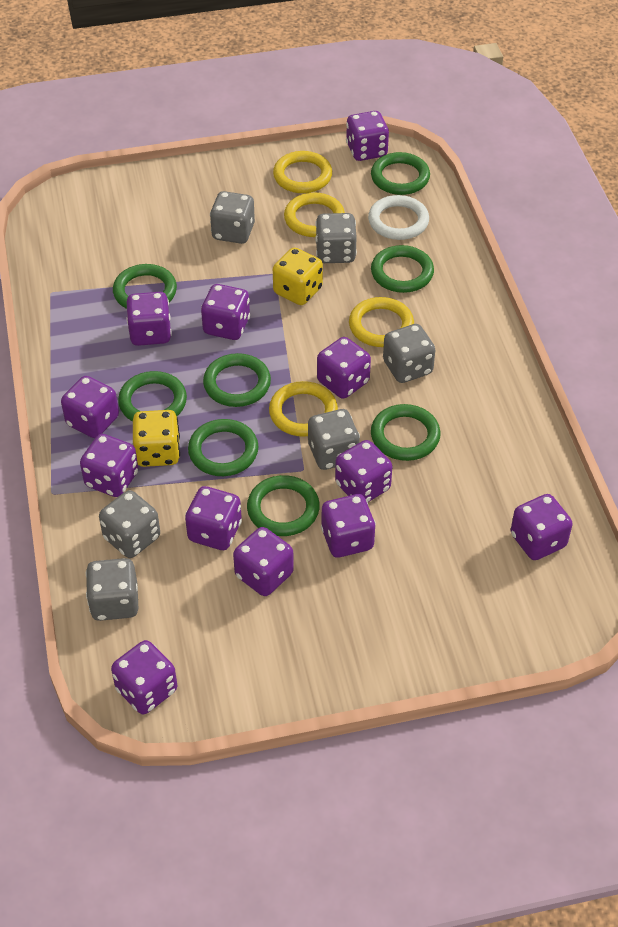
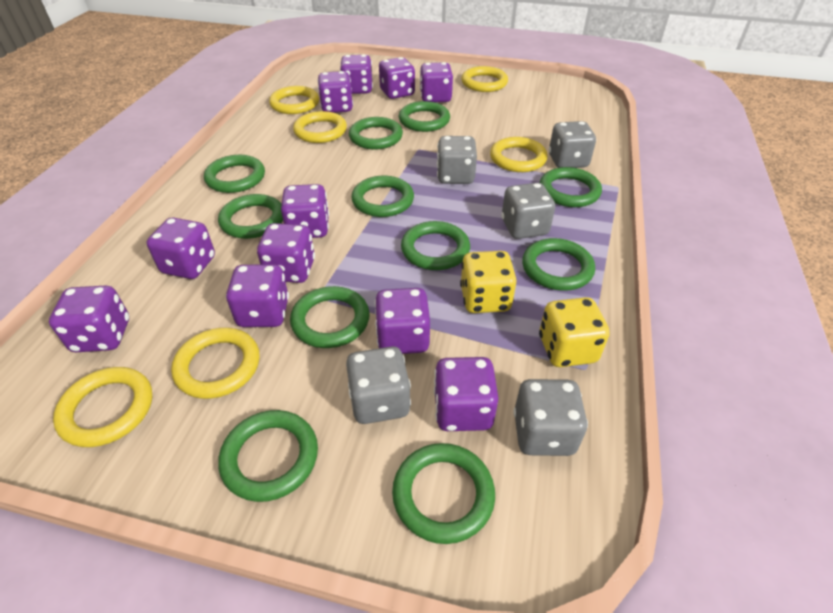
green ring: 8 -> 11
grey dice: 6 -> 5
purple dice: 12 -> 11
white ring: 1 -> 0
yellow ring: 4 -> 6

